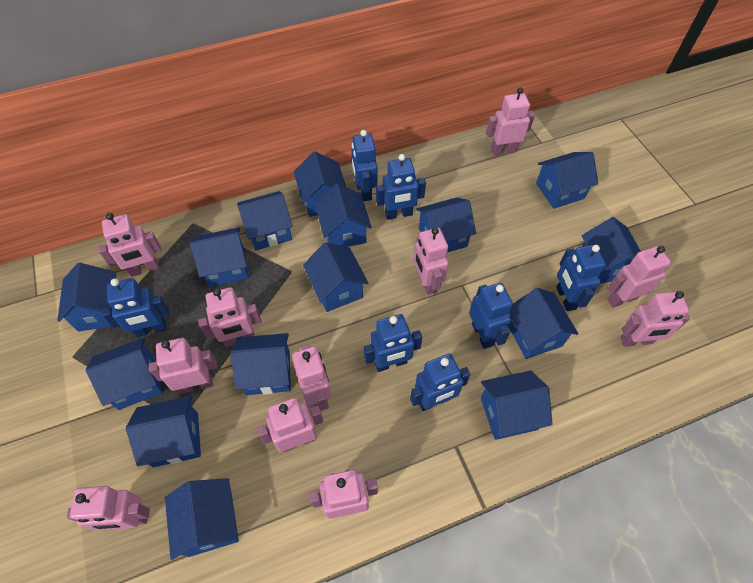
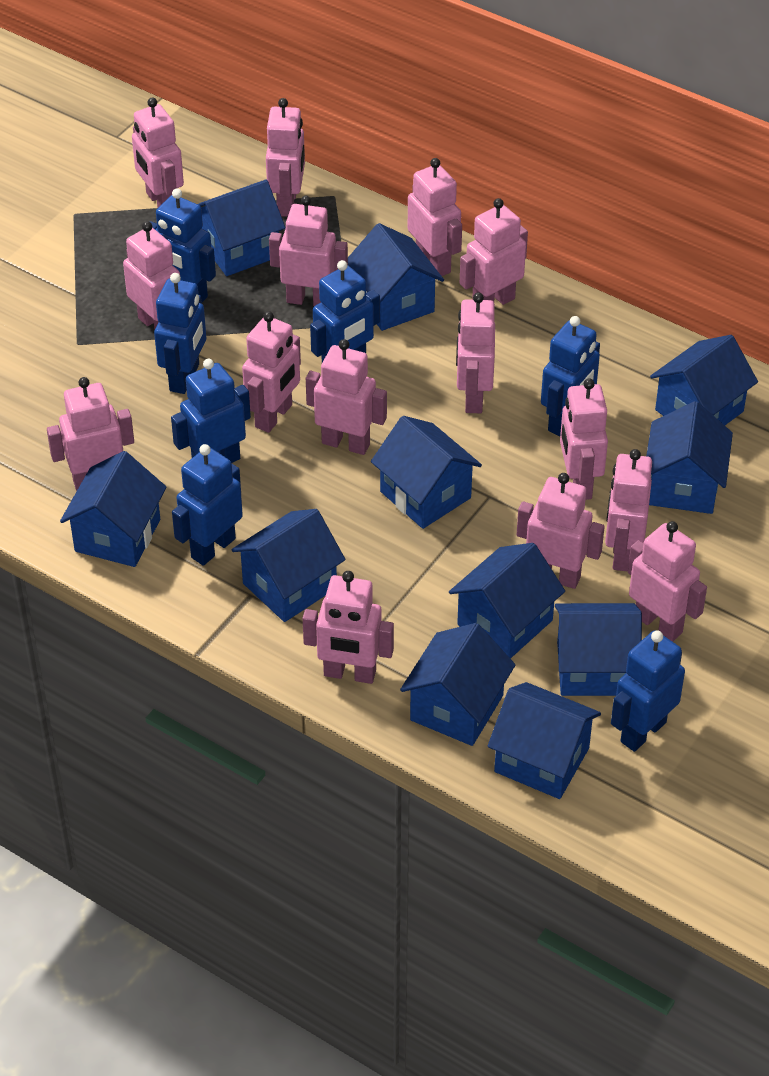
blue house: 15 -> 11
pink robot: 11 -> 15

